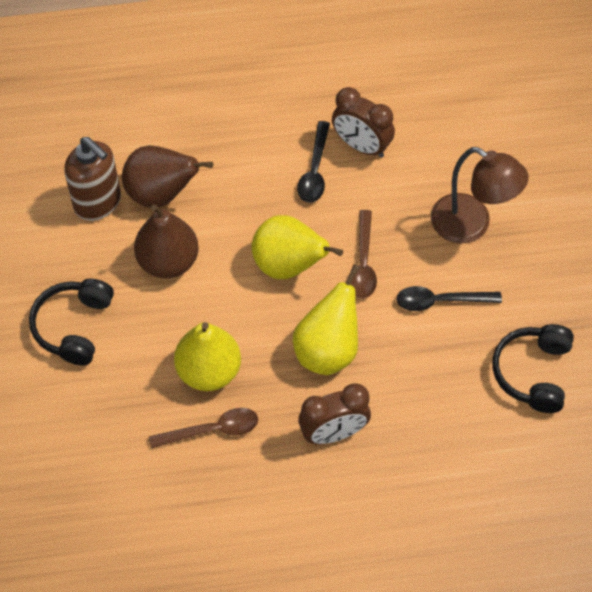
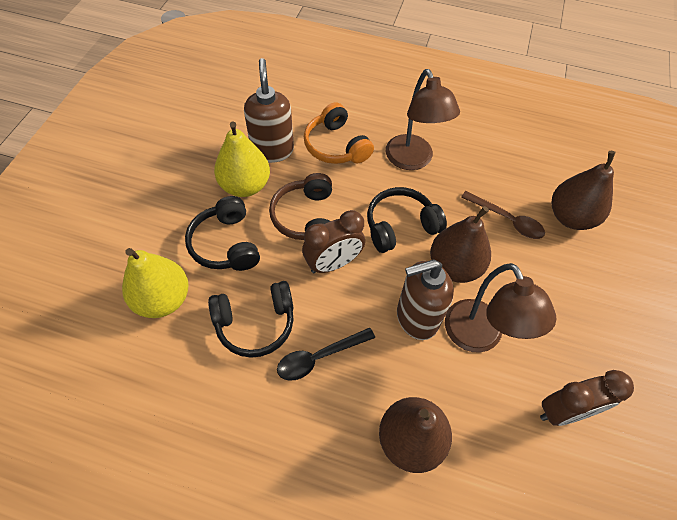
black headphones: 2 -> 3
black spoon: 2 -> 1
brown headphones: 0 -> 1
brown lamp: 1 -> 2
brown pear: 2 -> 3
brown soap dispenser: 1 -> 2
brown spoon: 2 -> 1
orange headphones: 0 -> 1
yellow pear: 3 -> 2

